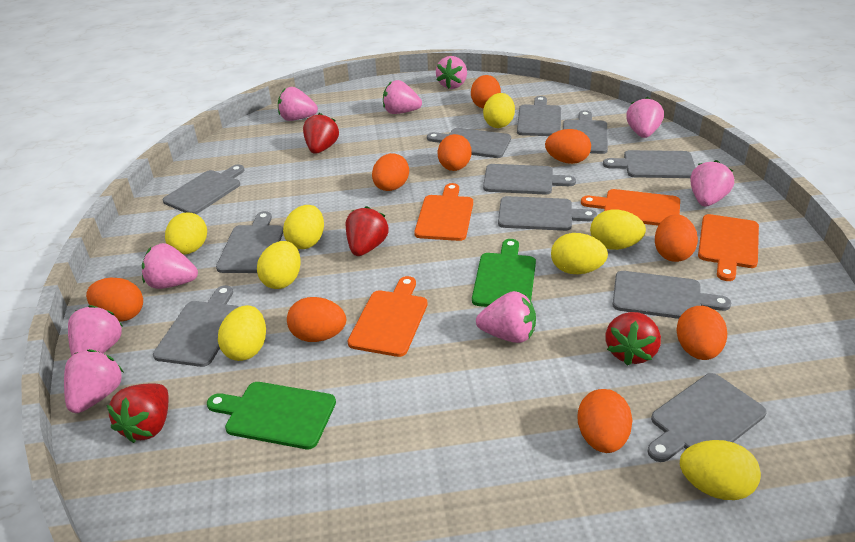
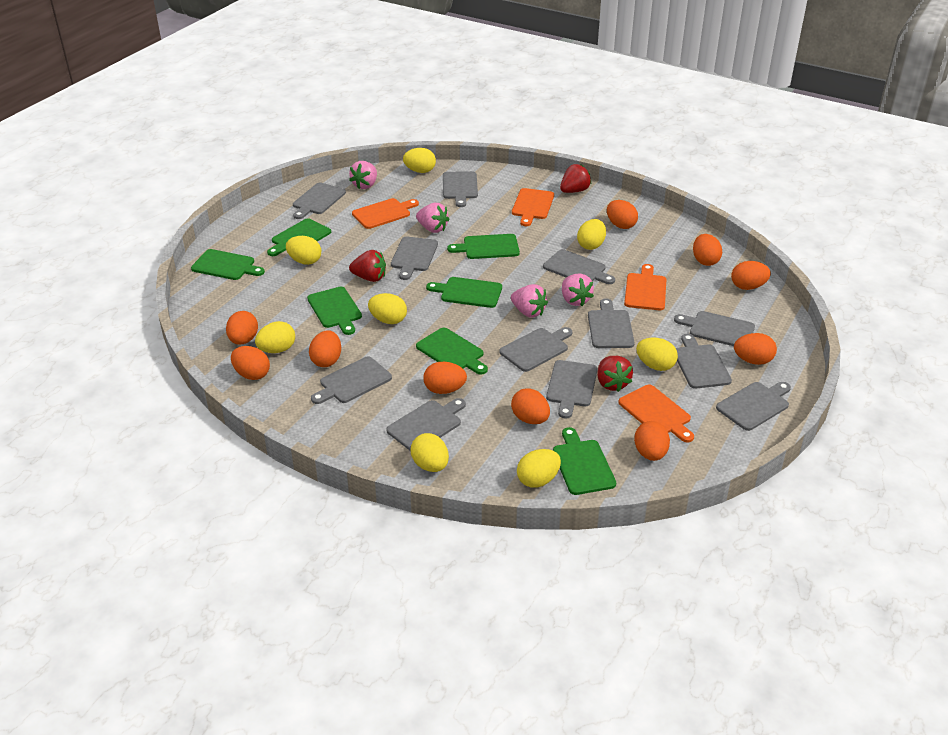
green cutting board: 2 -> 7
grey cutting board: 11 -> 12
orange egg: 9 -> 10
pink strawberry: 9 -> 4
red strawberry: 4 -> 3

